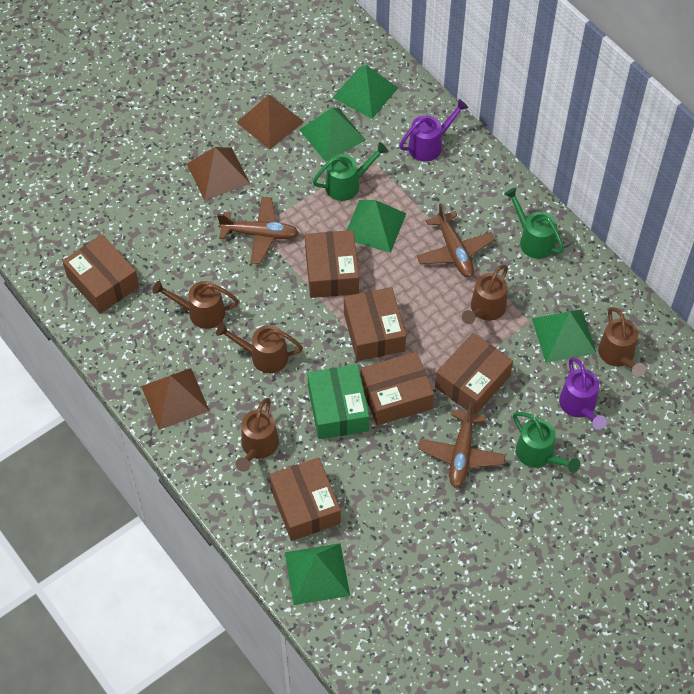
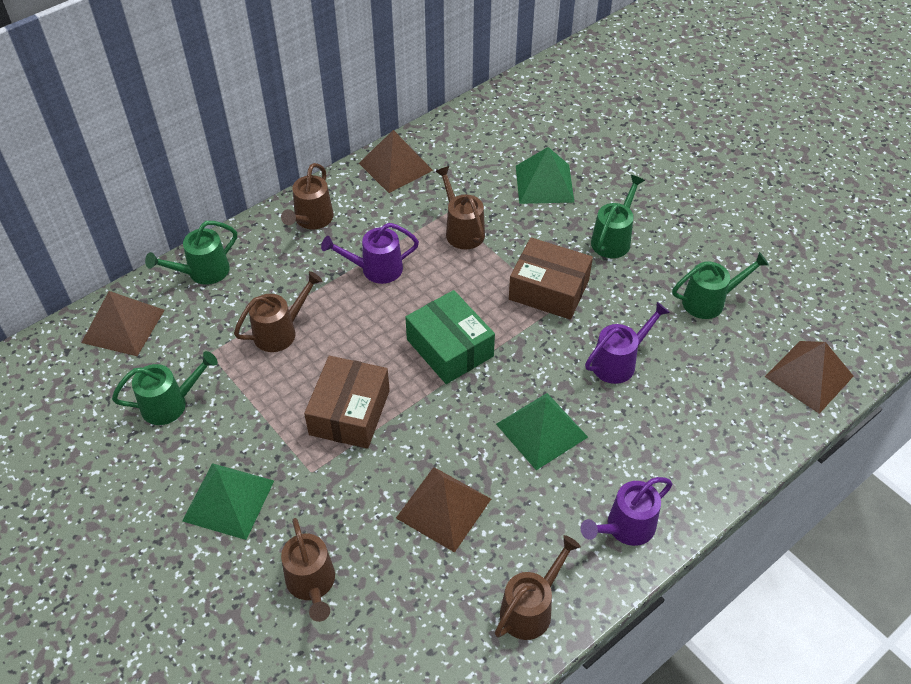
brown box: 6 -> 2
brown plane: 3 -> 0
brown pyramid: 3 -> 4
green pyramid: 5 -> 3
green watering can: 3 -> 4
purple watering can: 2 -> 3

